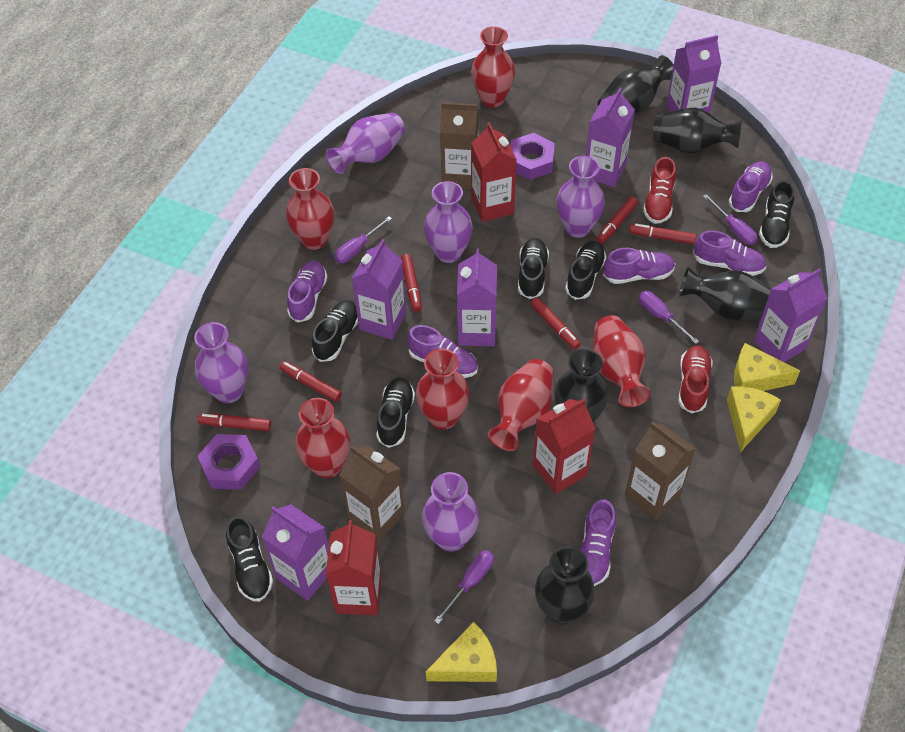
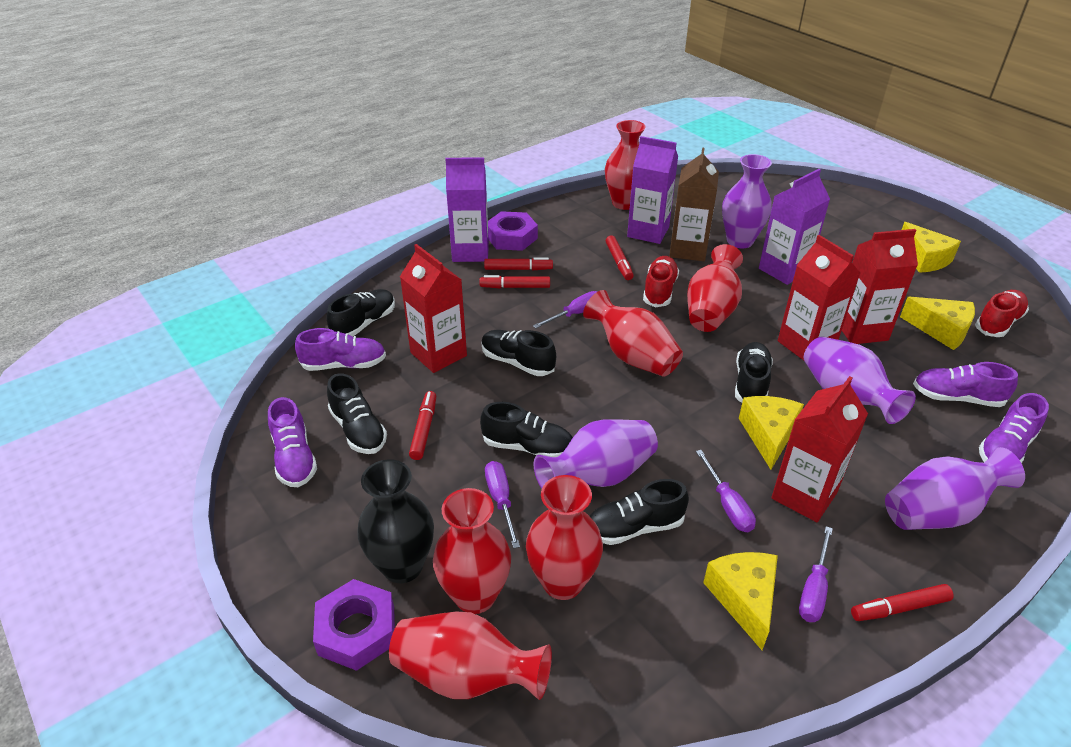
black vase: 5 -> 1
brown carton: 3 -> 1
purple carton: 6 -> 3
purple shoe: 6 -> 4
purple vase: 5 -> 4
red carton: 3 -> 4
red marker: 6 -> 5
yellow cheese: 3 -> 4

